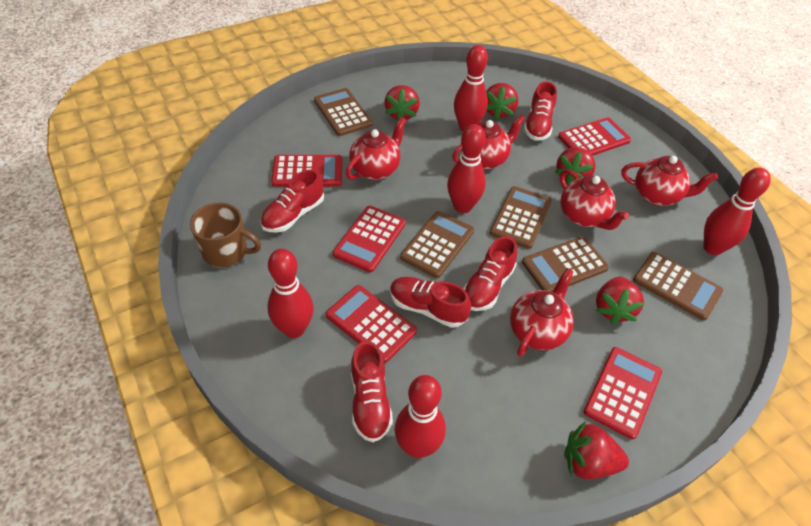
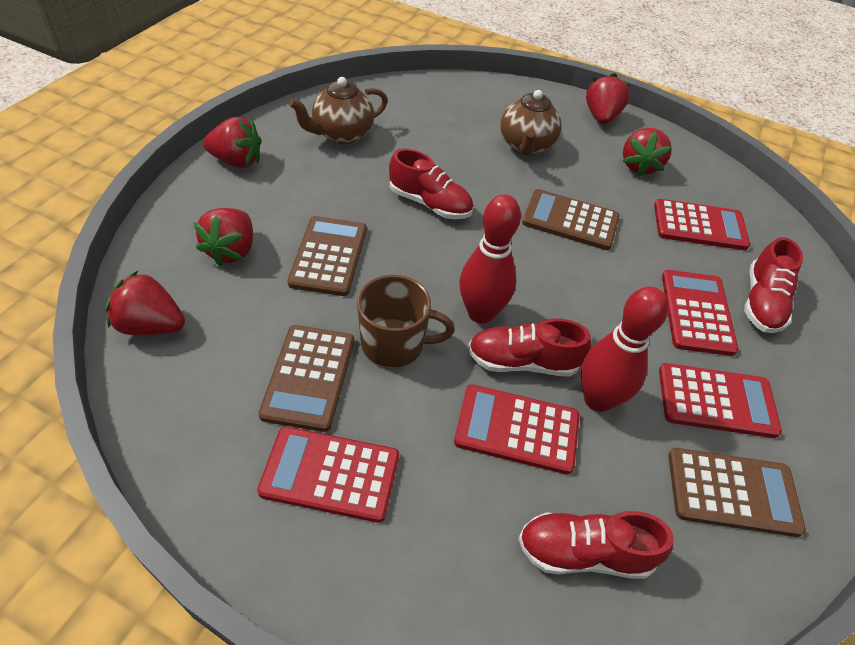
brown calculator: 5 -> 4
brown teapot: 0 -> 2
red bowling pin: 5 -> 2
red shoe: 5 -> 4
red teapot: 5 -> 0

